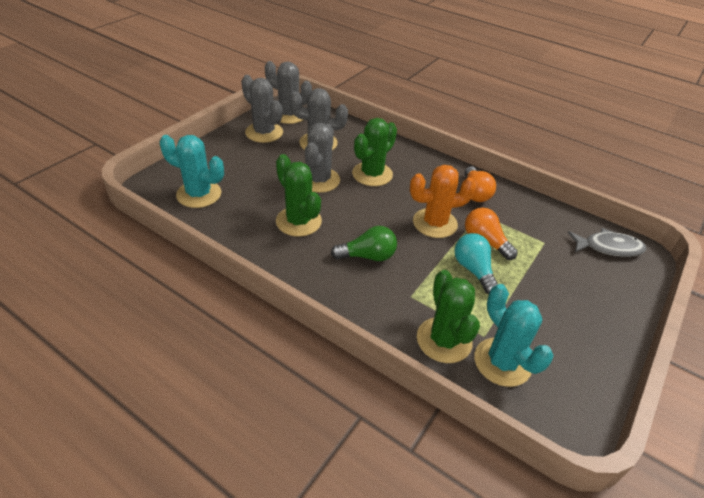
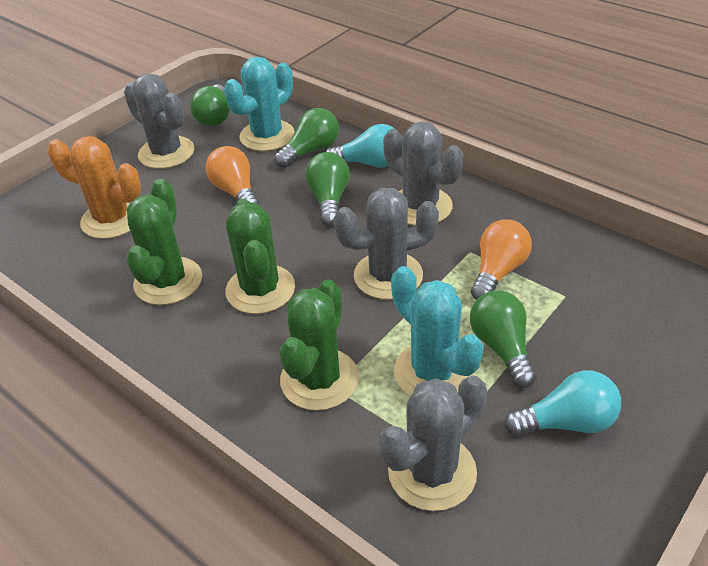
green light bulb: 1 -> 4
grey fish: 1 -> 0
turquoise light bulb: 1 -> 2

